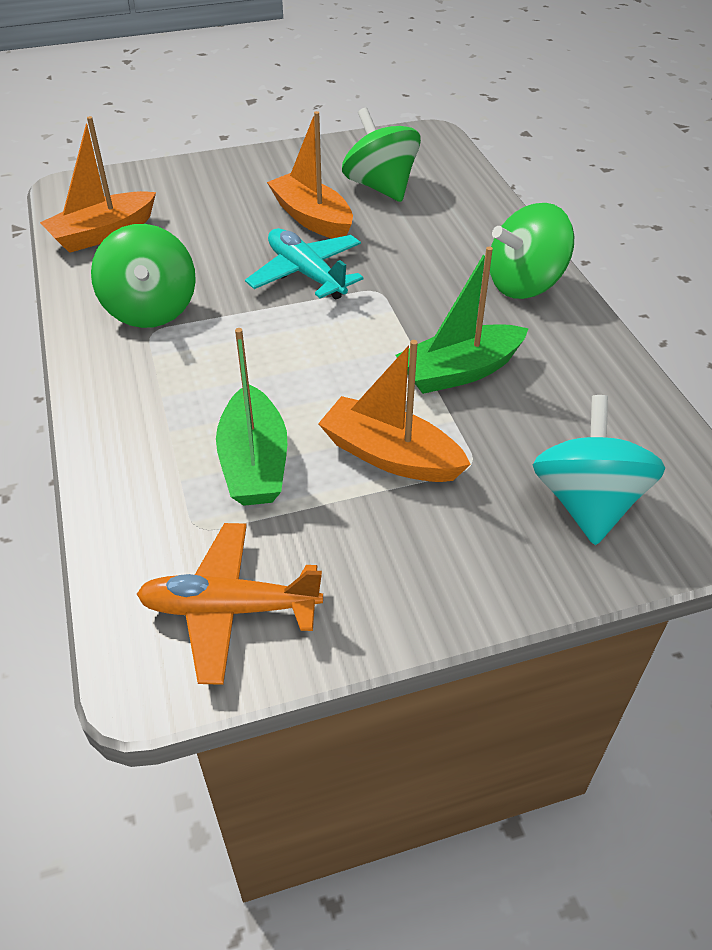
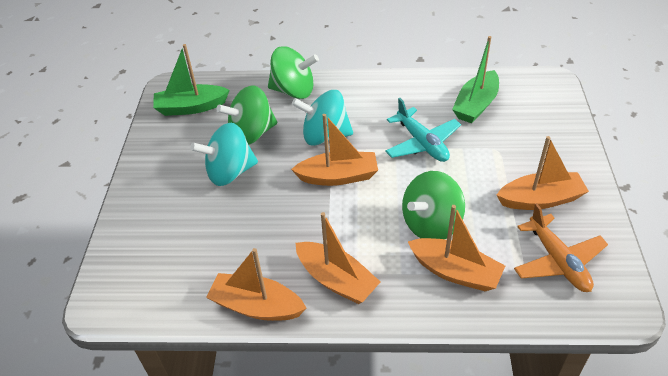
orange boat: 3 -> 5
turquoise spinning top: 1 -> 2

